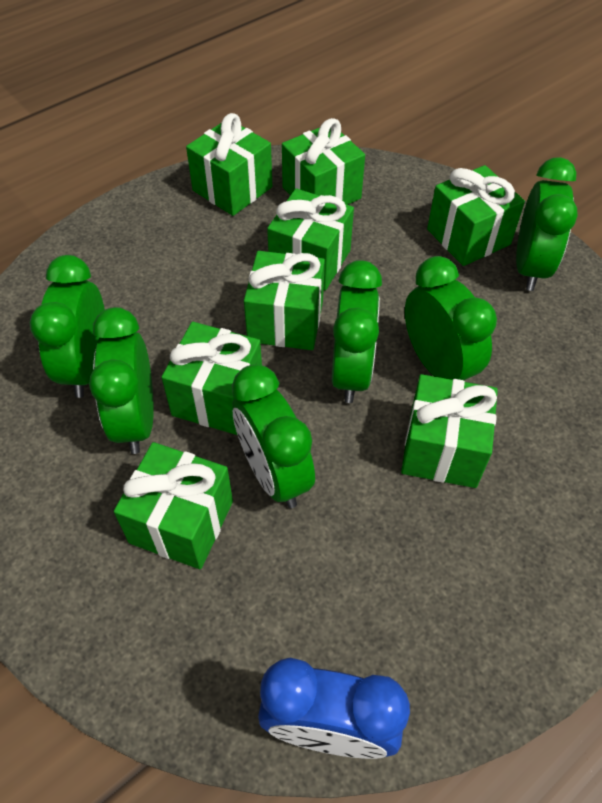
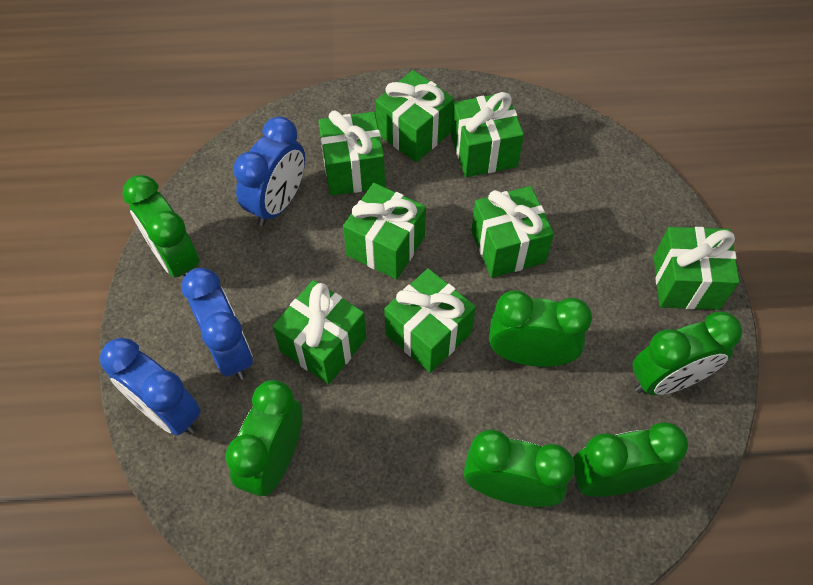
blue clock: 1 -> 3

